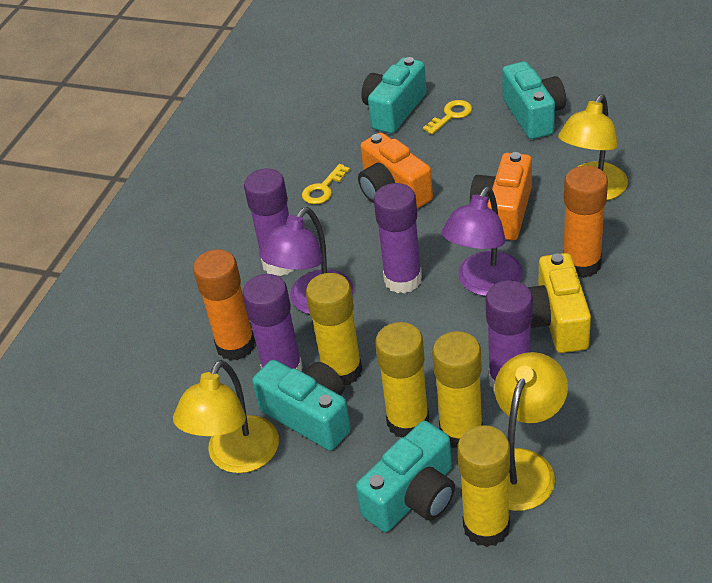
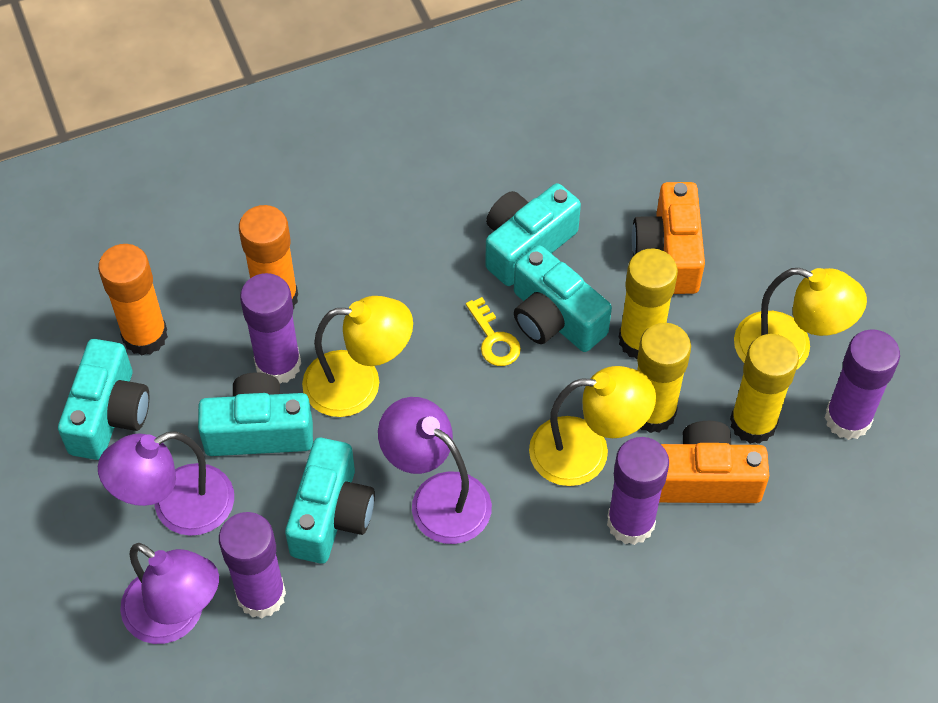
purple lamp: 2 -> 3
turquoise camera: 4 -> 5
yellow camera: 1 -> 0
yellow glue stick: 4 -> 3
yellow key: 2 -> 1

